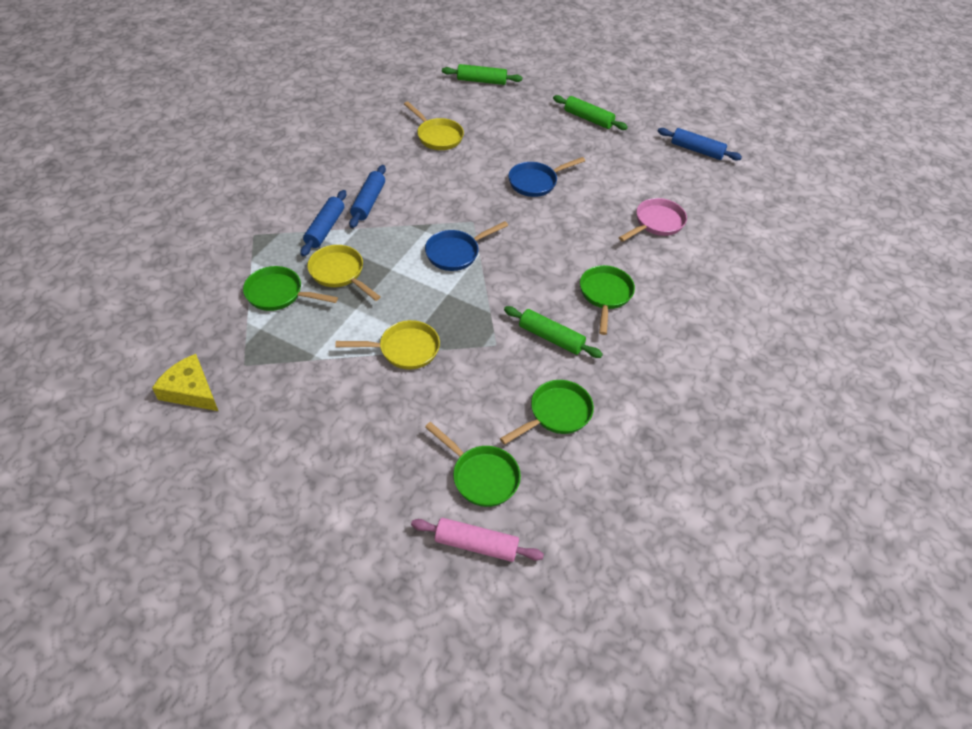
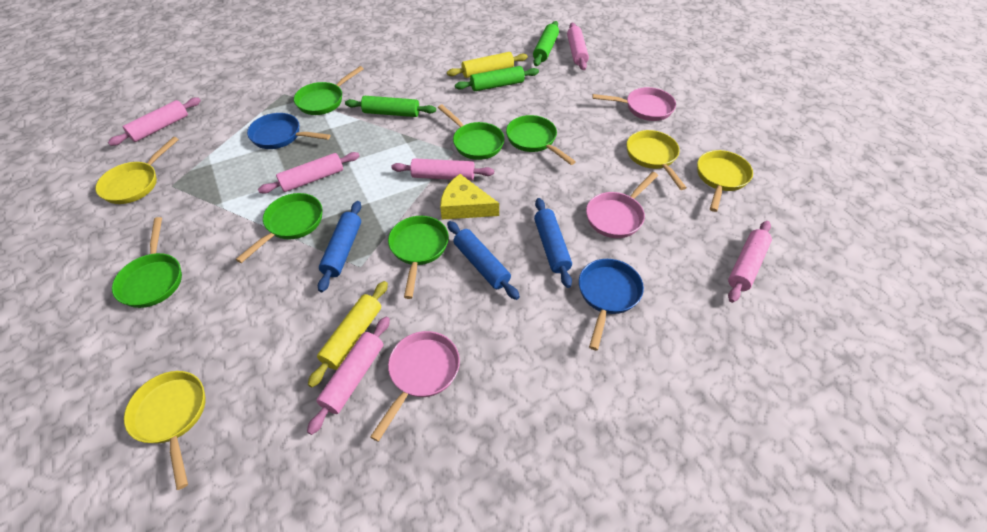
green pan: 4 -> 6
pink pan: 1 -> 3
pink rolling pin: 1 -> 6
yellow pan: 3 -> 4
yellow rolling pin: 0 -> 2

